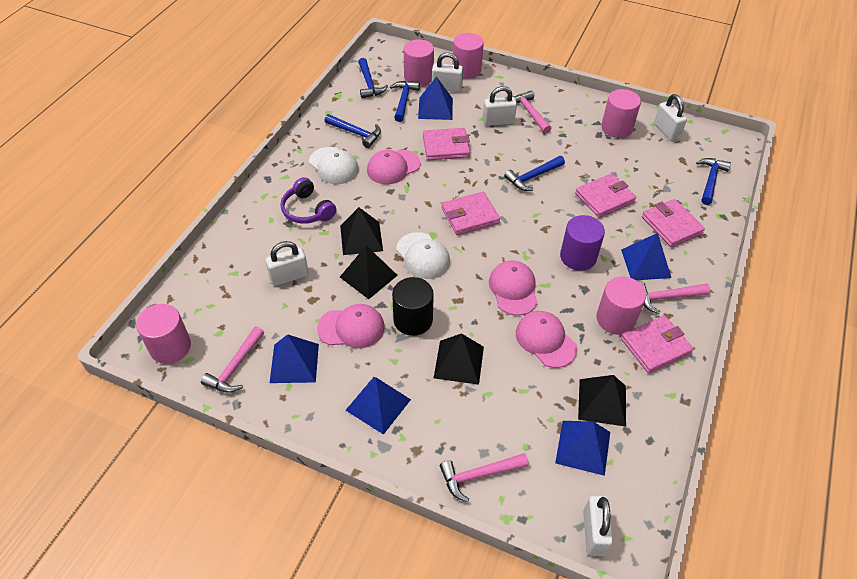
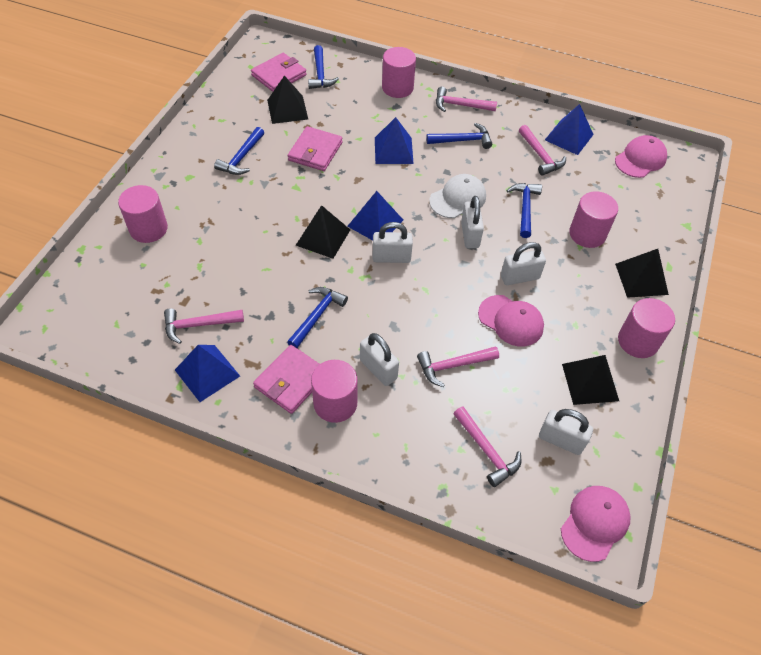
black cylinder: 1 -> 0
blue pyramid: 5 -> 4
pink cap: 4 -> 3
pink hammer: 4 -> 5
pink wallet: 5 -> 3
purple cylinder: 1 -> 0
purple headphones: 1 -> 0
white cap: 2 -> 1

